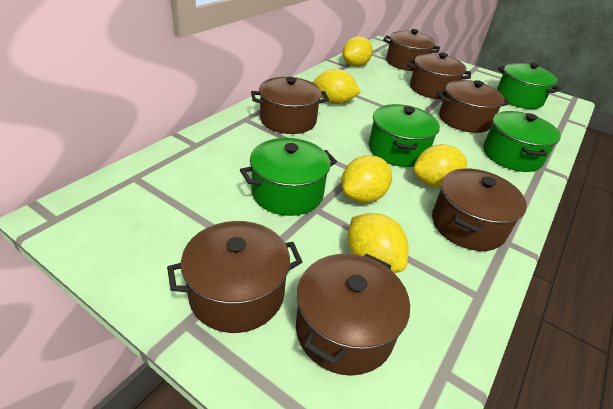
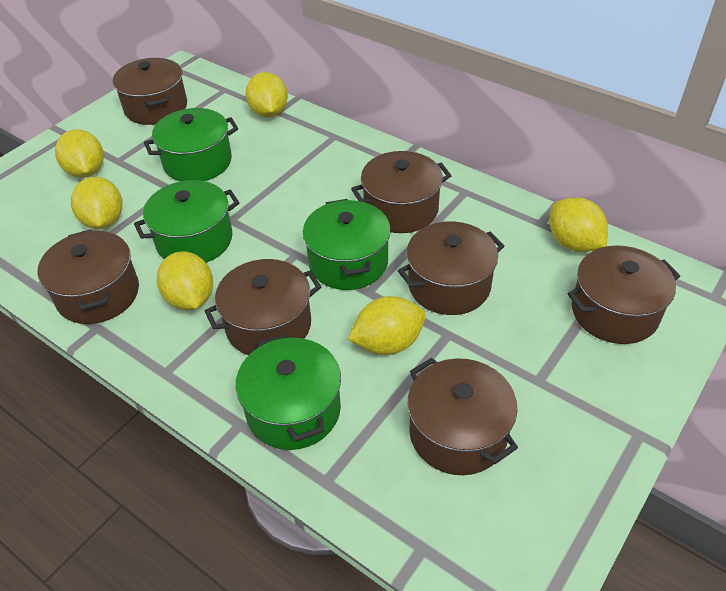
yellow lemon: 5 -> 6

